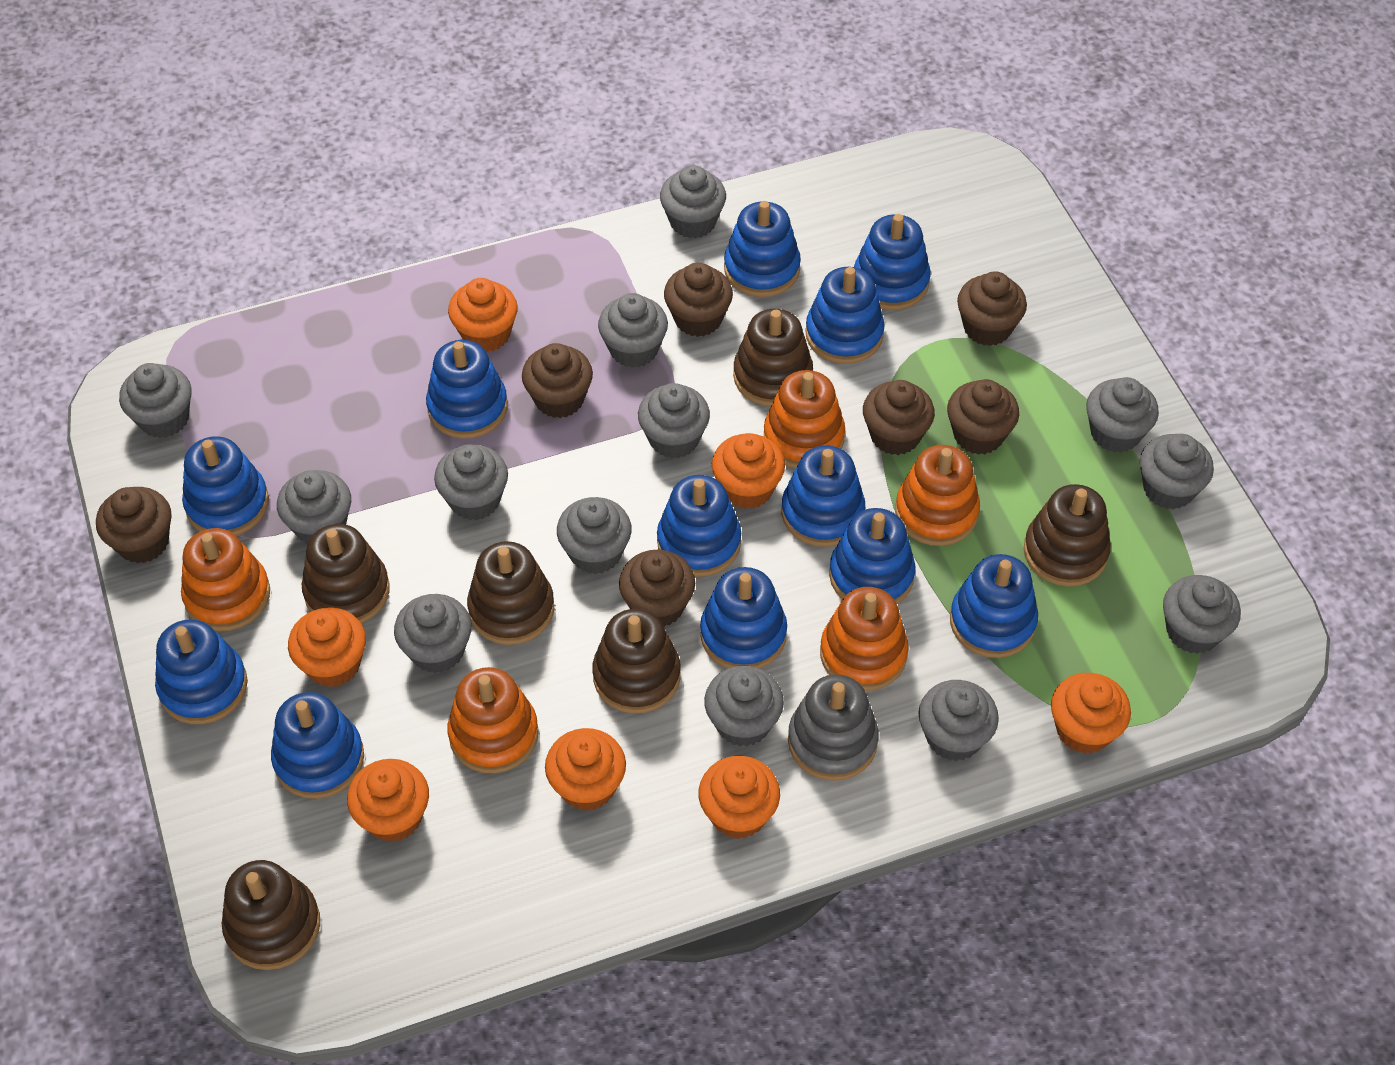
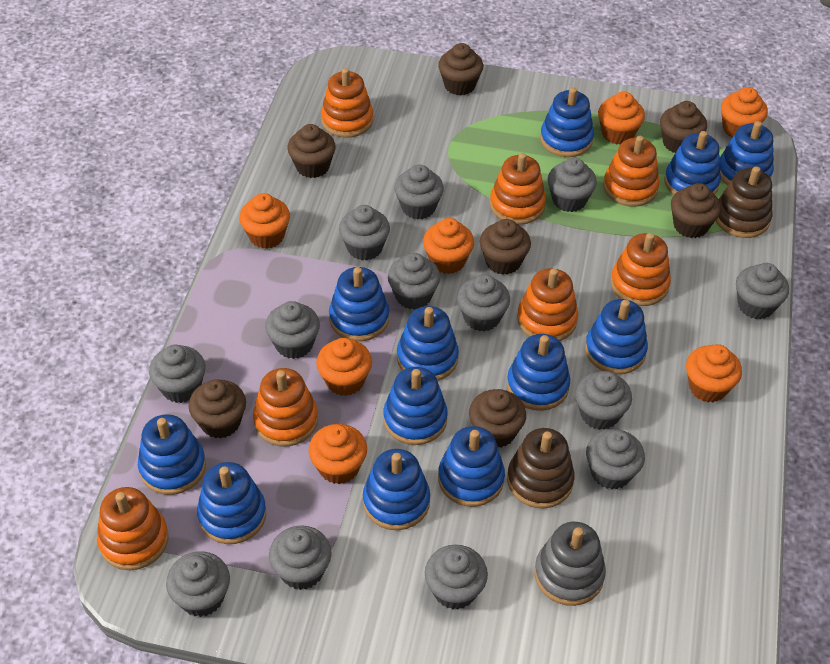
brown stacking toy: 6 -> 2
orange stacking toy: 5 -> 7

